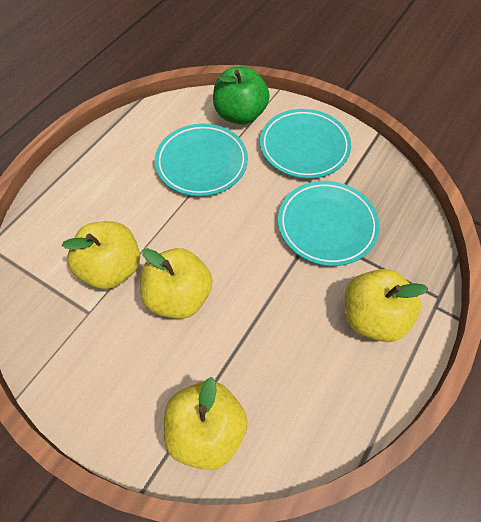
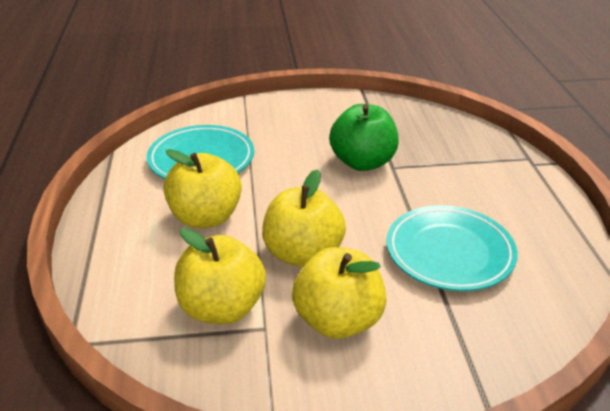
turquoise plate: 3 -> 2

